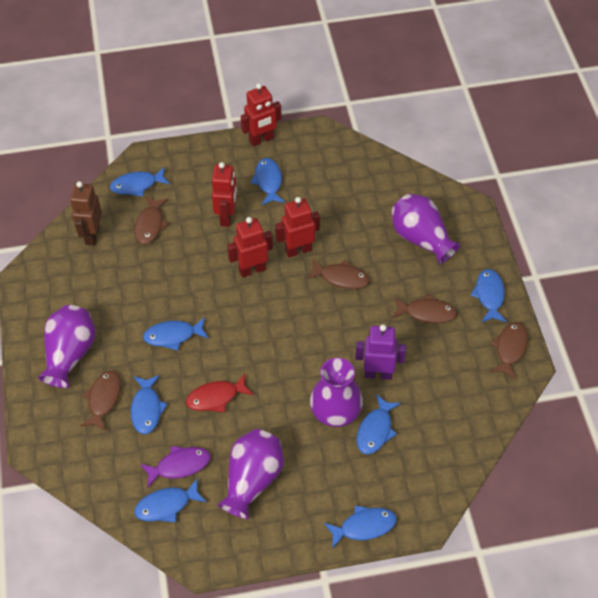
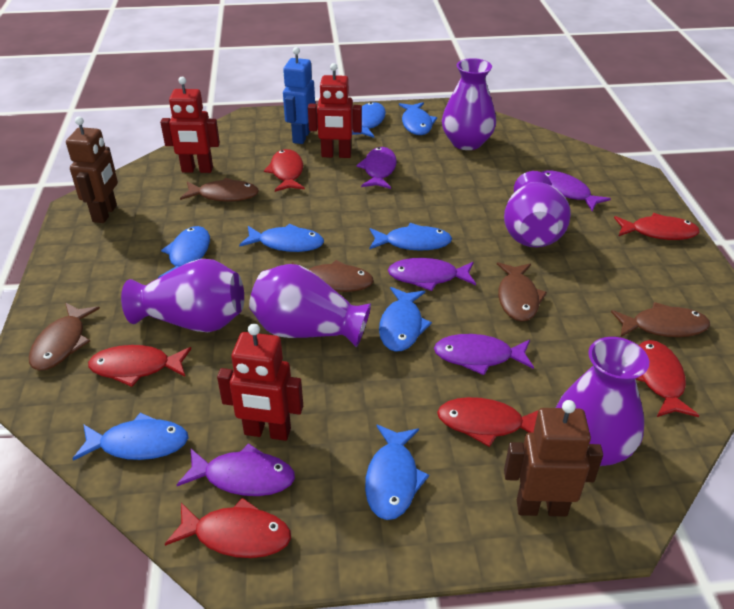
blue robot: 0 -> 1
brown robot: 1 -> 2
purple fish: 1 -> 5
purple robot: 1 -> 0
purple vase: 4 -> 5
red fish: 1 -> 6
red robot: 4 -> 3

